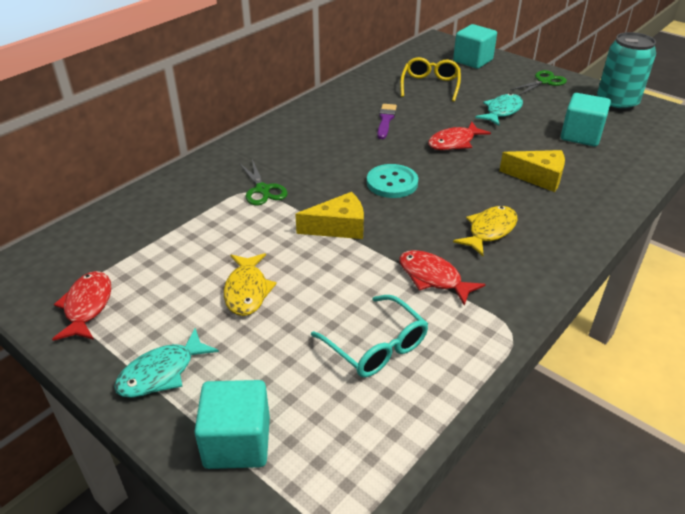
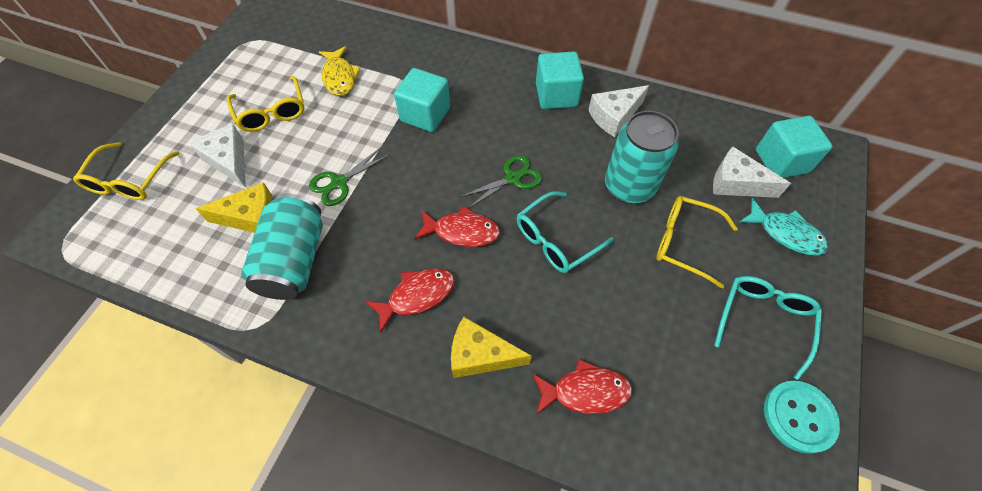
purple brush: 1 -> 0
turquoise can: 1 -> 2
turquoise fish: 2 -> 1
turquoise glasses: 1 -> 2
white cheese: 0 -> 3
yellow fish: 2 -> 1
yellow glasses: 1 -> 3

